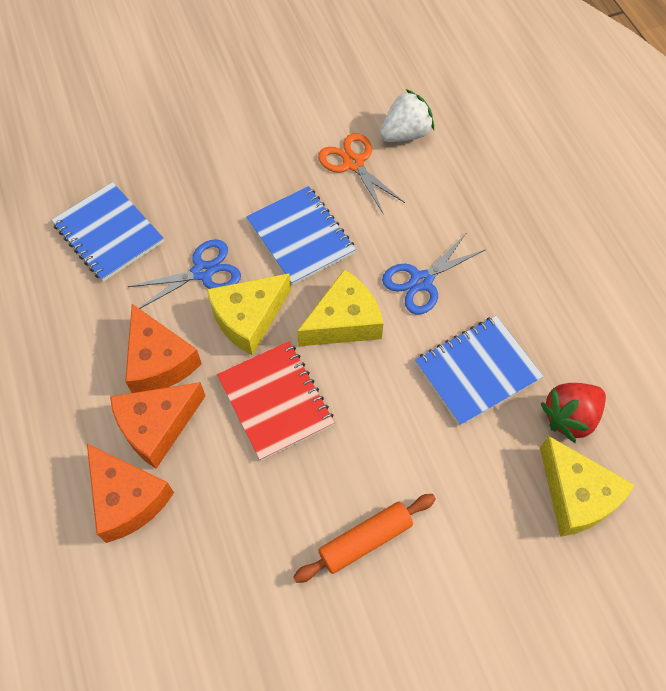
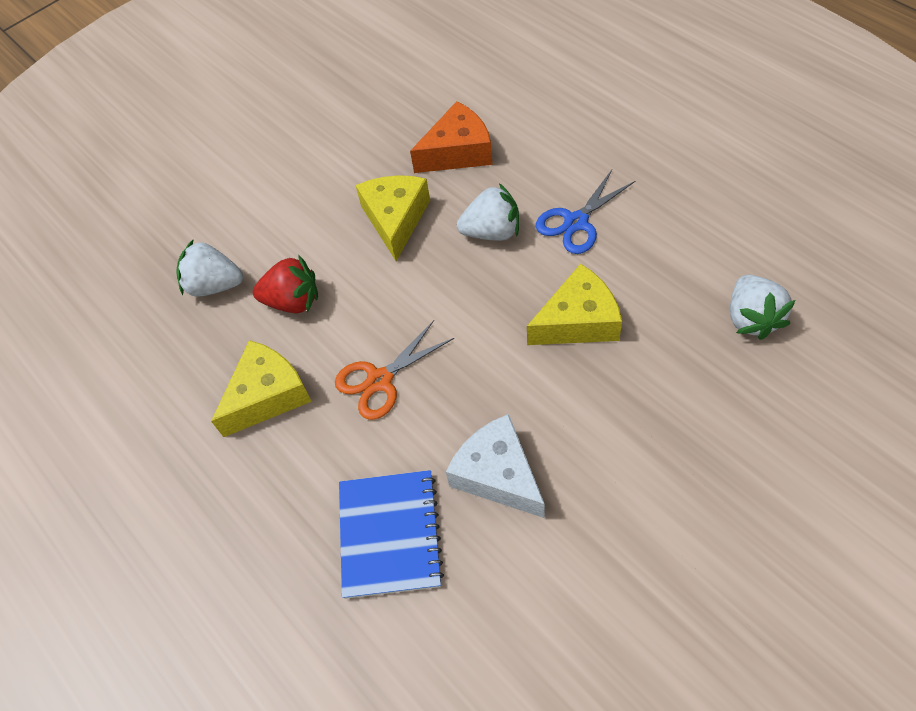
blue notebook: 3 -> 1
blue scissors: 2 -> 1
orange cheese: 3 -> 1
orange rolling pin: 1 -> 0
red notebook: 1 -> 0
white cheese: 0 -> 1
white strawberry: 1 -> 3

